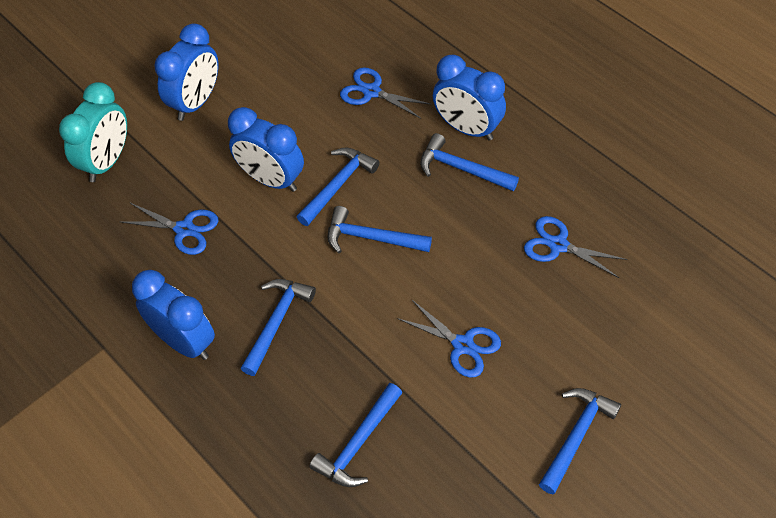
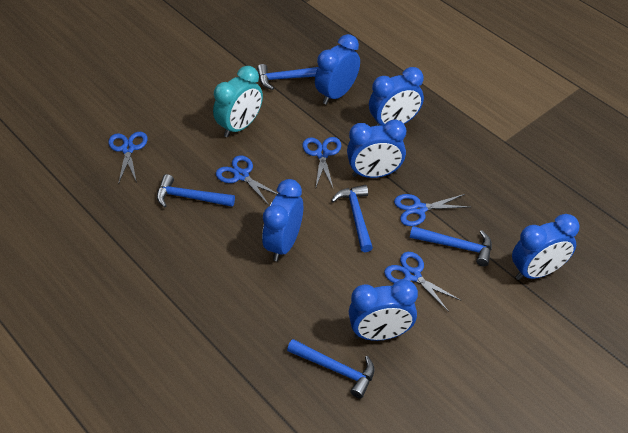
blue clock: 4 -> 6
blue hammer: 6 -> 5
blue scissors: 4 -> 5

